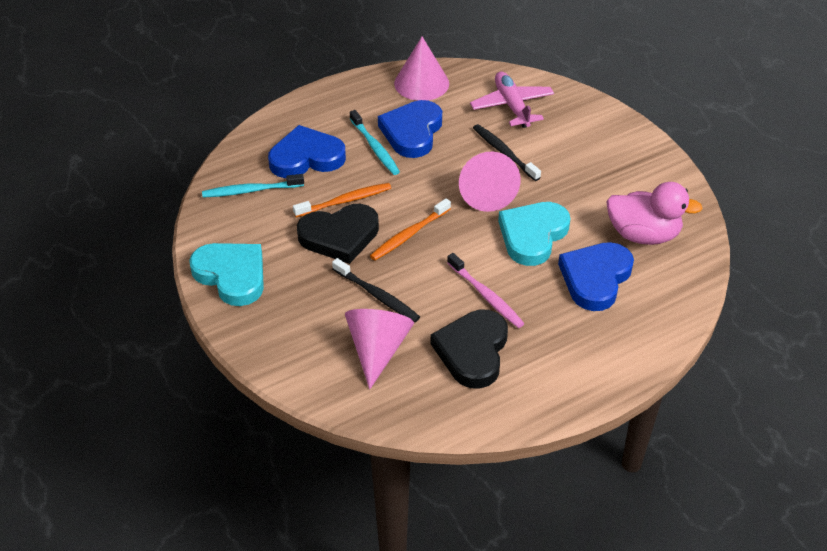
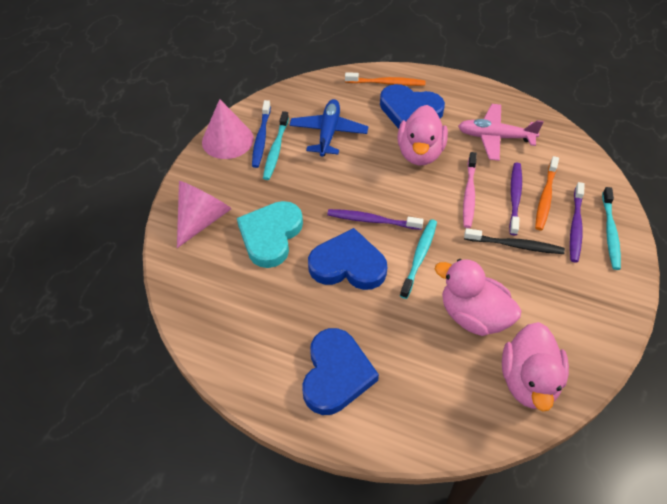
black heart: 2 -> 0
black toothbrush: 2 -> 1
blue plane: 0 -> 1
blue toothbrush: 0 -> 1
pink cone: 3 -> 2
pink duck: 1 -> 3
purple toothbrush: 0 -> 3
turquoise heart: 2 -> 1
turquoise toothbrush: 2 -> 3

